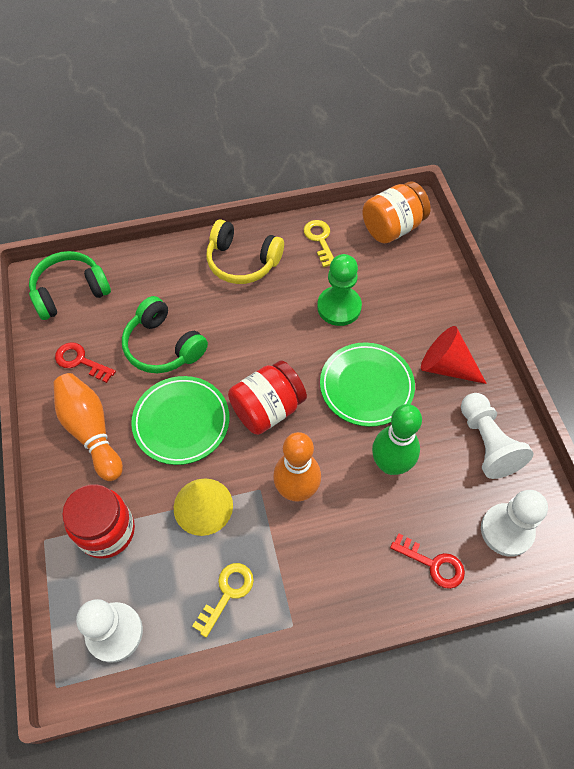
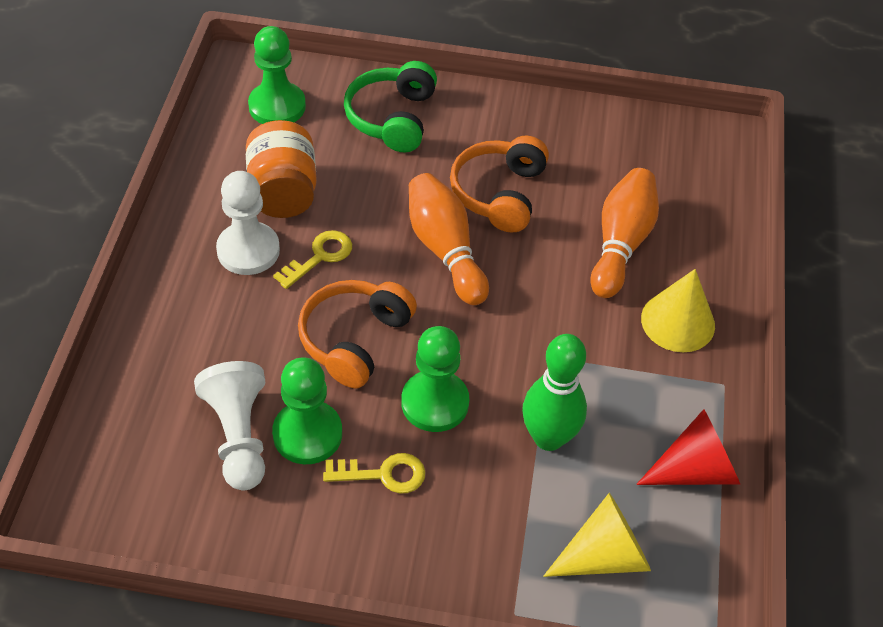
green headphones: 2 -> 1
green pawn: 1 -> 3
green plate: 2 -> 0
orange headphones: 0 -> 2
red jar: 2 -> 0
red key: 2 -> 0
white pawn: 3 -> 2
yellow cone: 1 -> 2
yellow headphones: 1 -> 0

